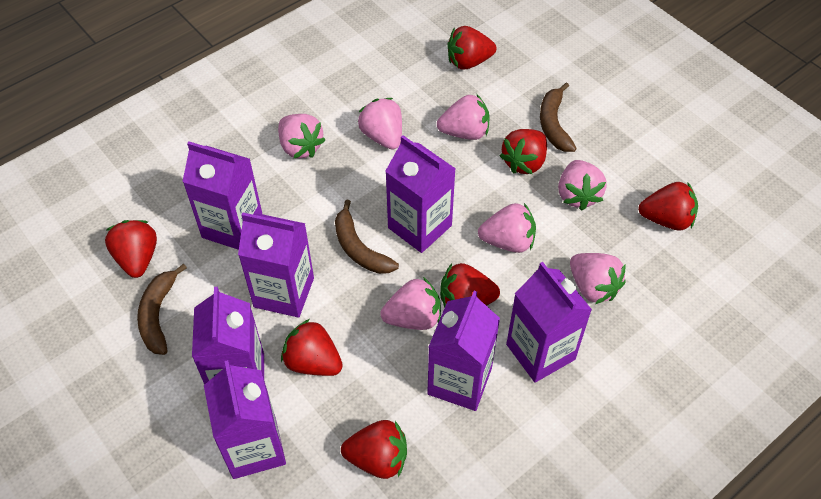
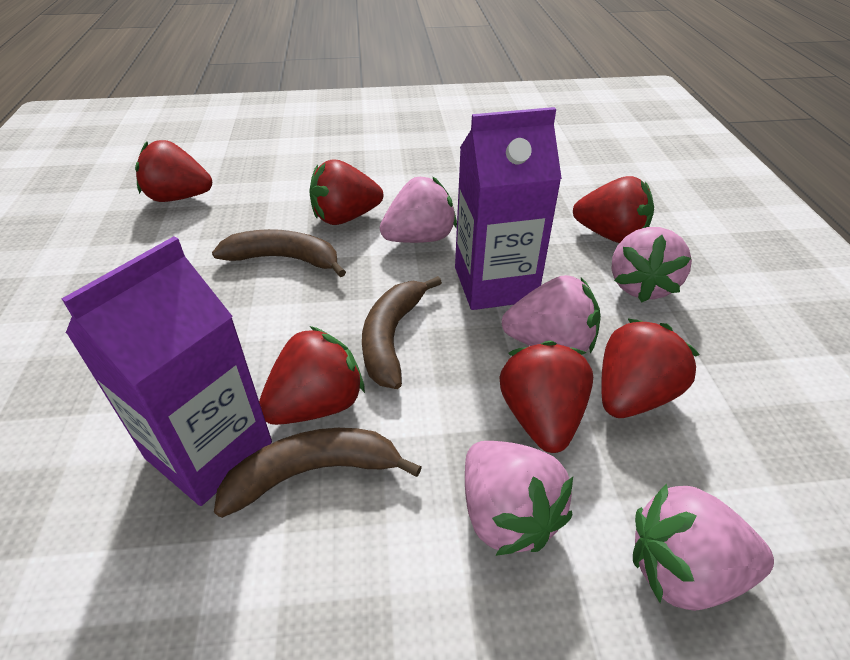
pink strawberry: 7 -> 5
purple carton: 7 -> 2
red strawberry: 7 -> 6

